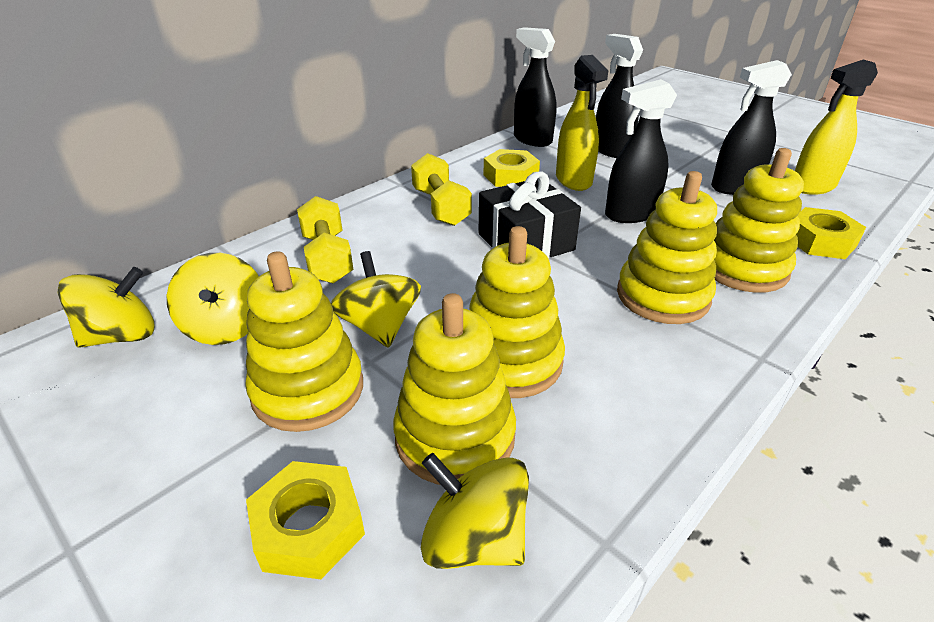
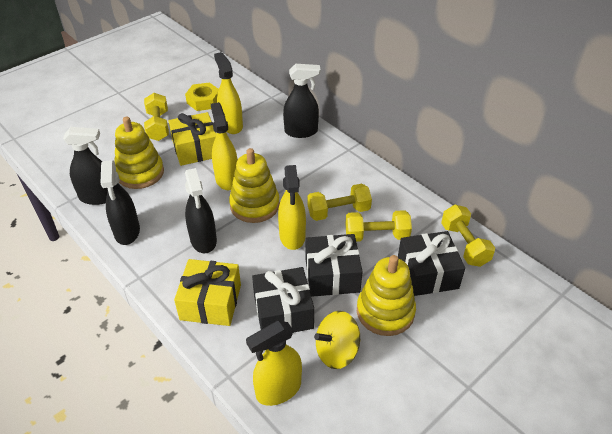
black gift: 1 -> 3
yellow dumbbell: 2 -> 4
yellow gift: 0 -> 2
yellow nut: 3 -> 1
yellow spinning top: 4 -> 1
yellow spray bottle: 2 -> 4
yellow stacking toy: 5 -> 3

